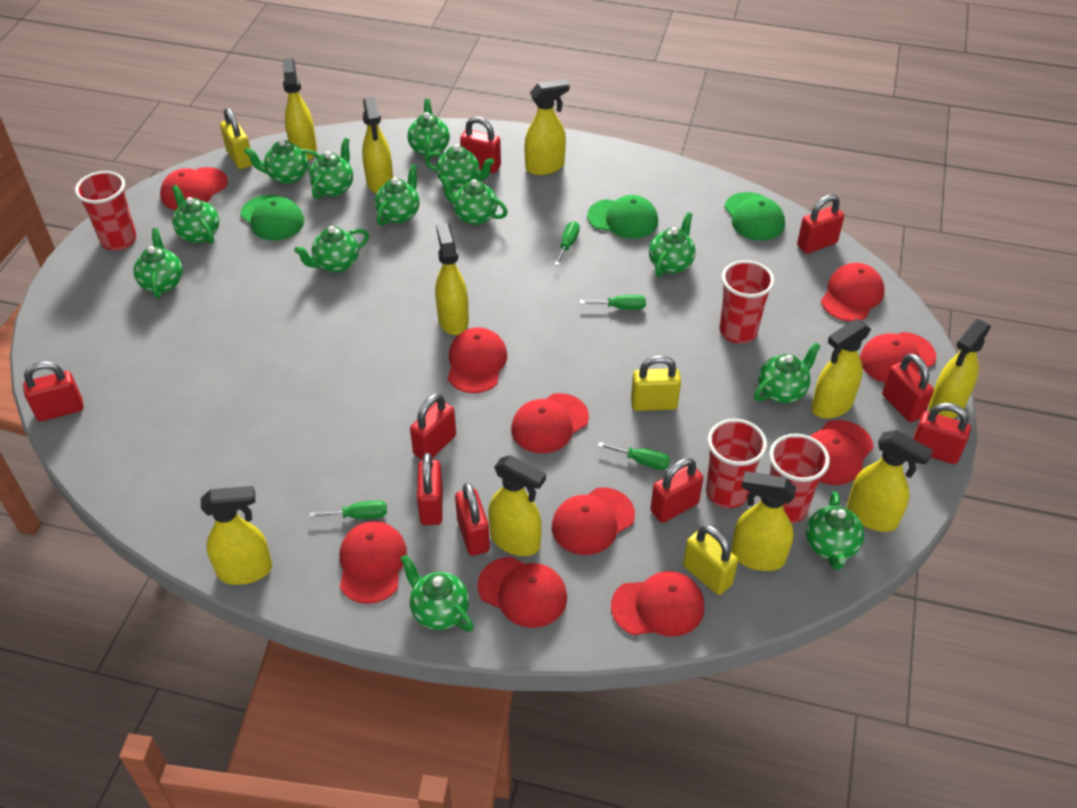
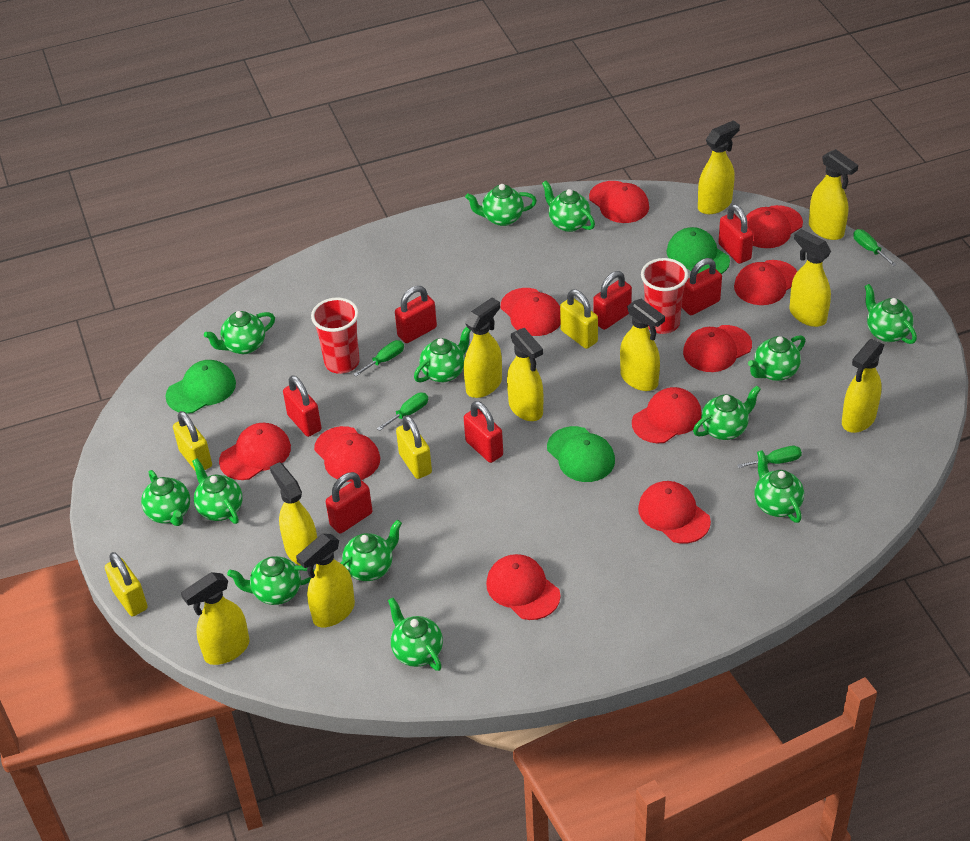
red cup: 4 -> 2
red padlock: 9 -> 7
yellow padlock: 3 -> 4

